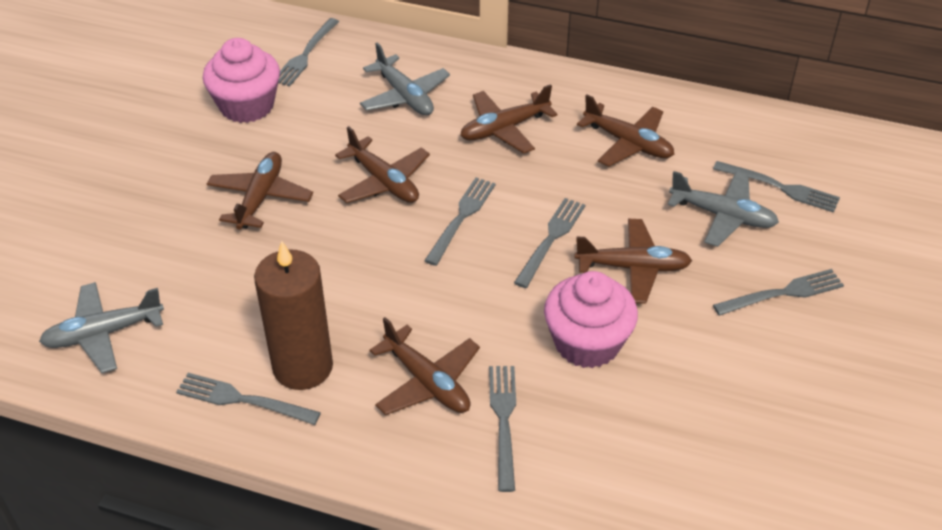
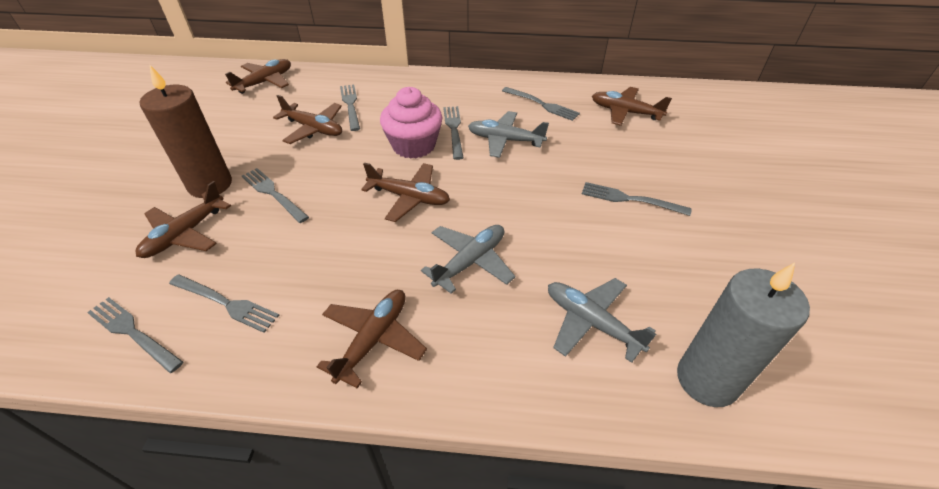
grey candle: 0 -> 1
pink cupcake: 2 -> 1

